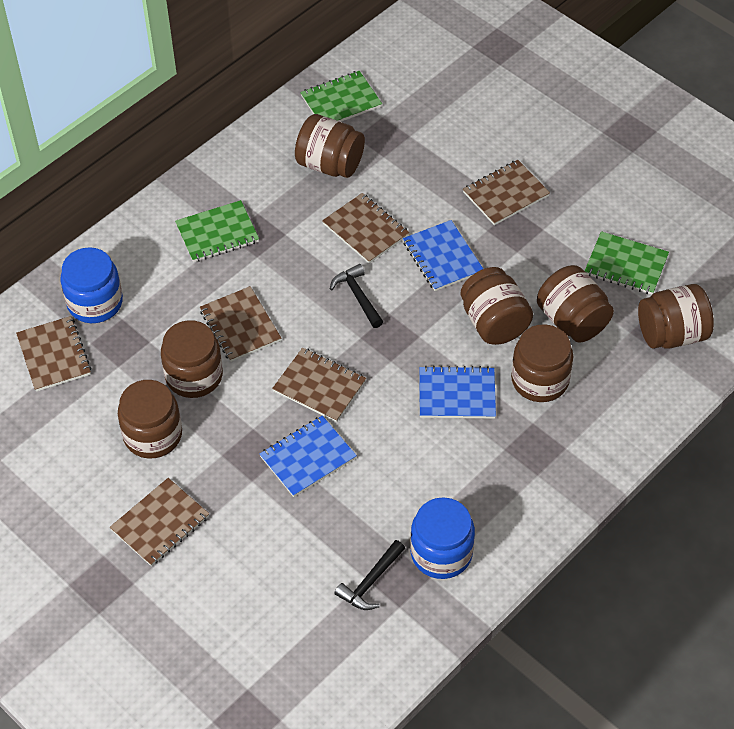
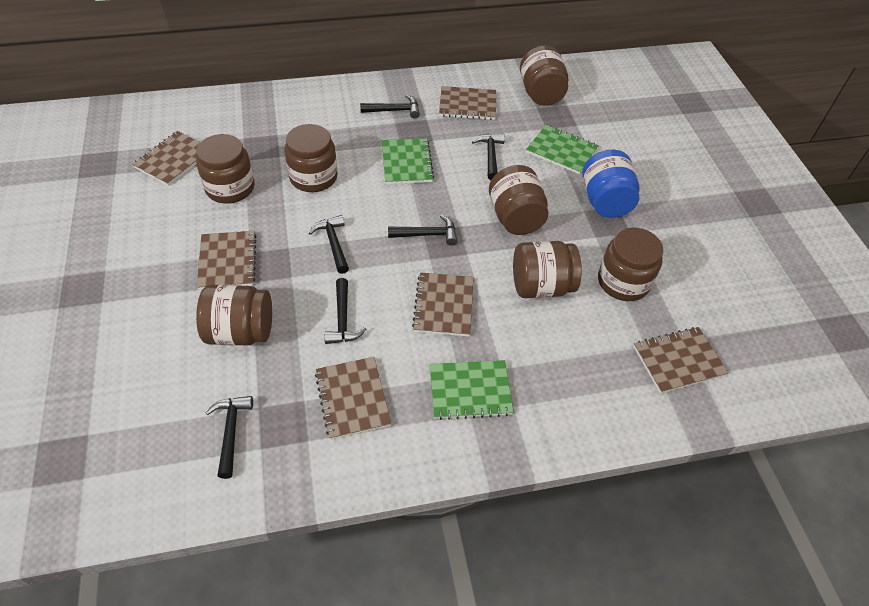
black hammer: 2 -> 6
blue jar: 2 -> 1
blue notebook: 3 -> 0

